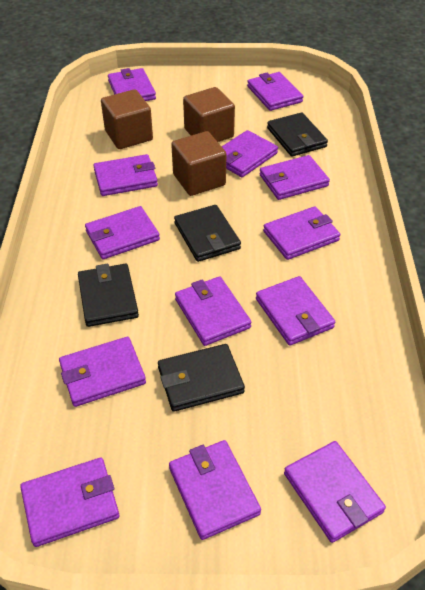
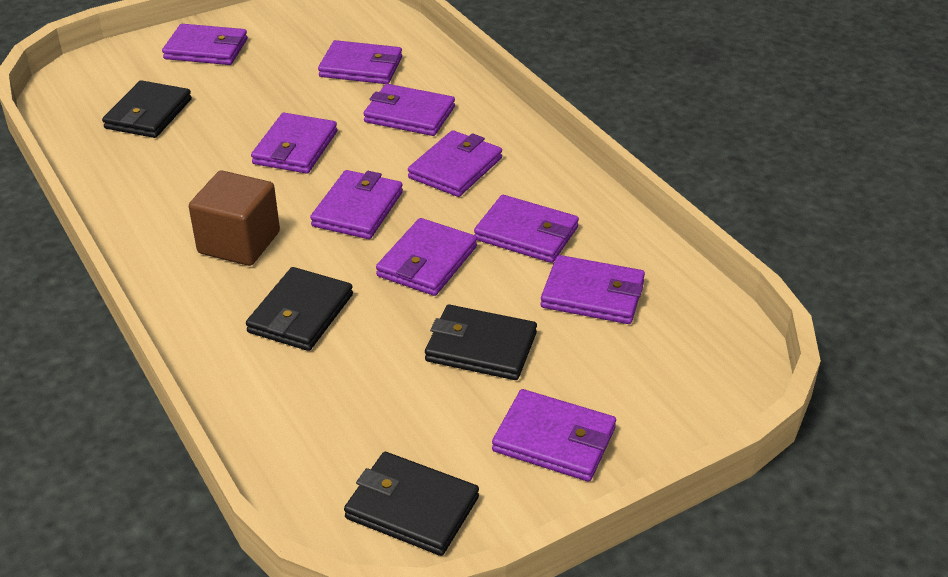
brown cube: 3 -> 1
purple wallet: 13 -> 10

